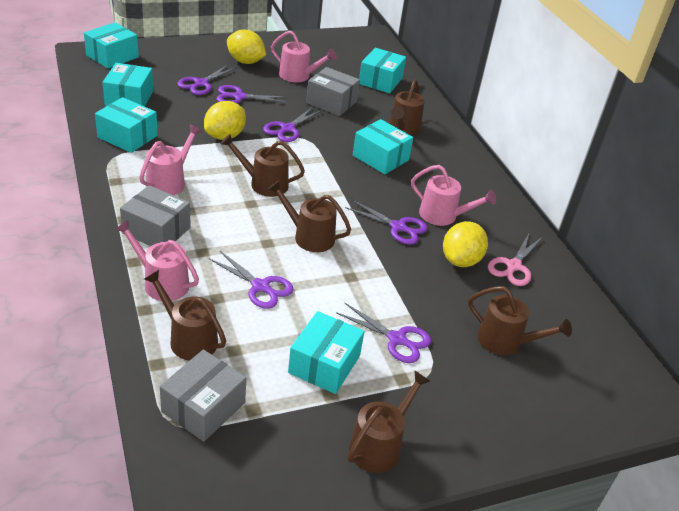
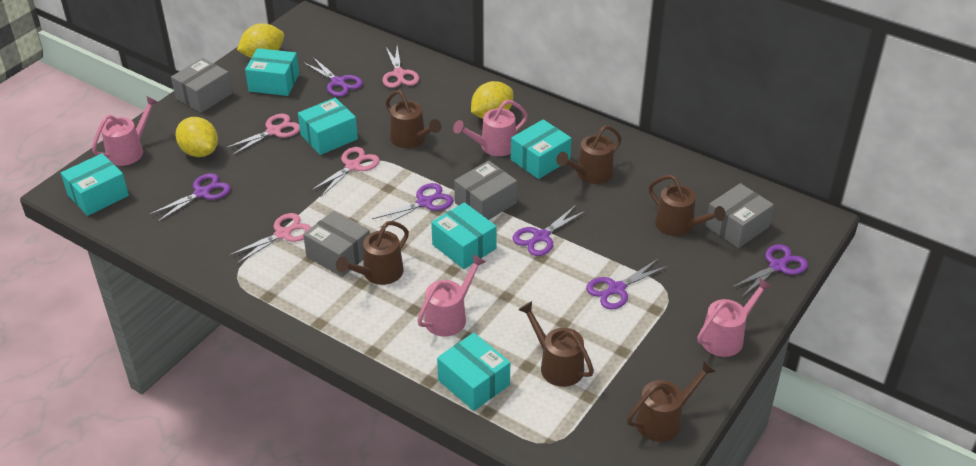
grey box: 3 -> 4
pink scissors: 1 -> 4

